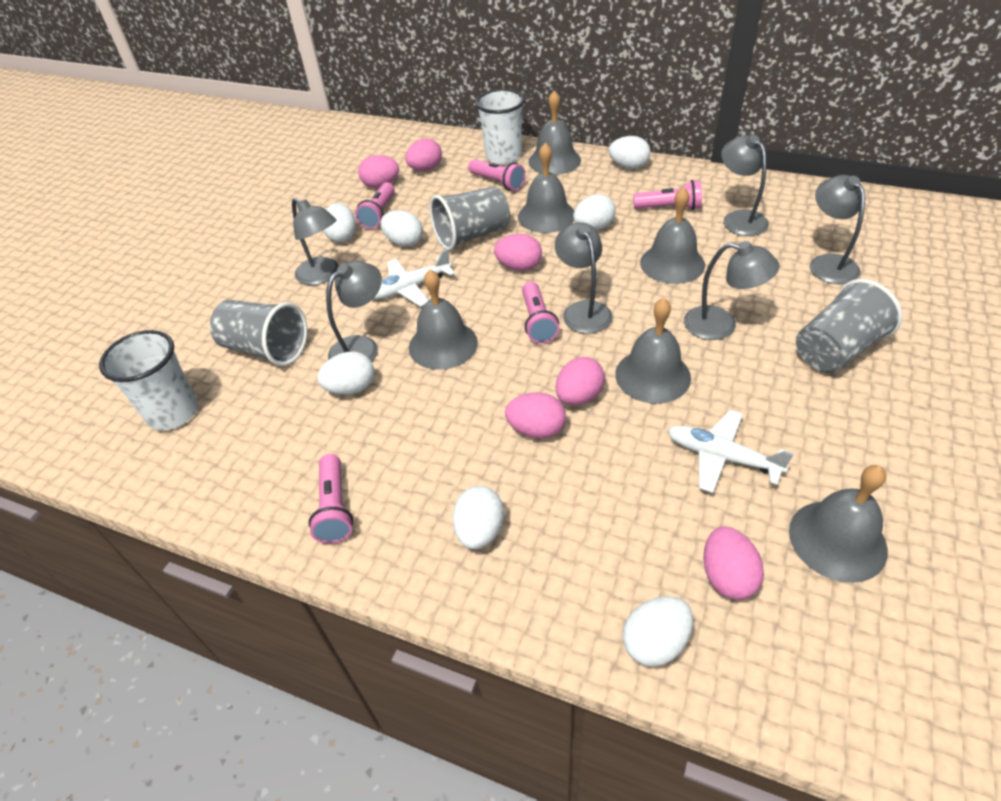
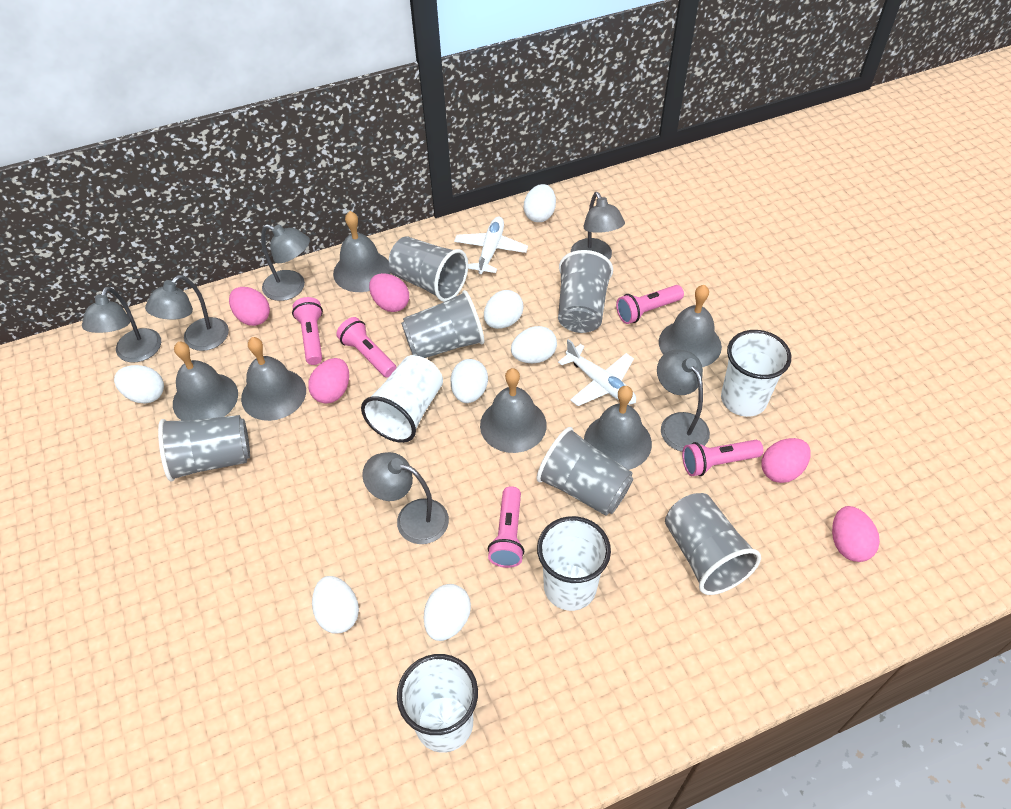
grey cup: 3 -> 6
pink egg: 6 -> 5
white cup: 2 -> 4

